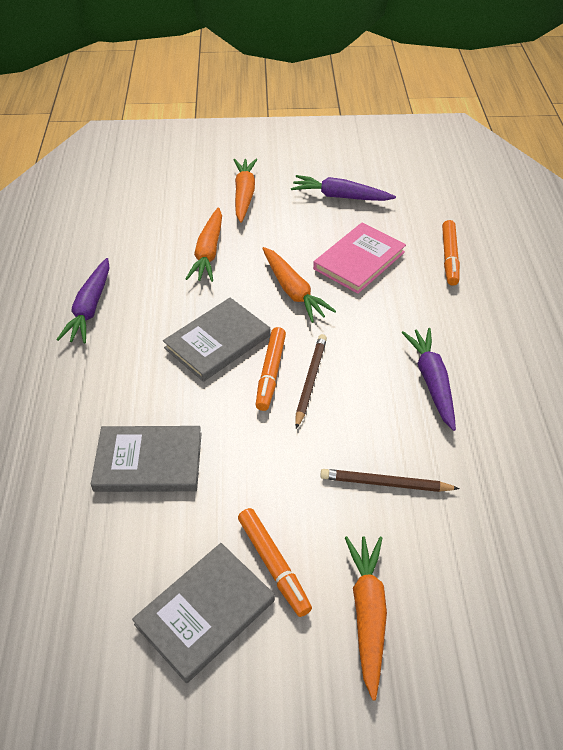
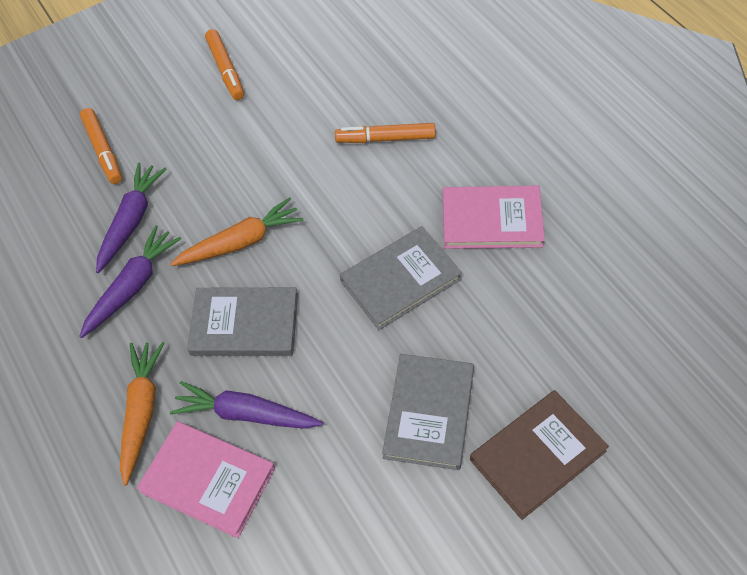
brown book: 0 -> 1
brown pencil: 2 -> 0
orange carrot: 4 -> 2
pink book: 1 -> 2

